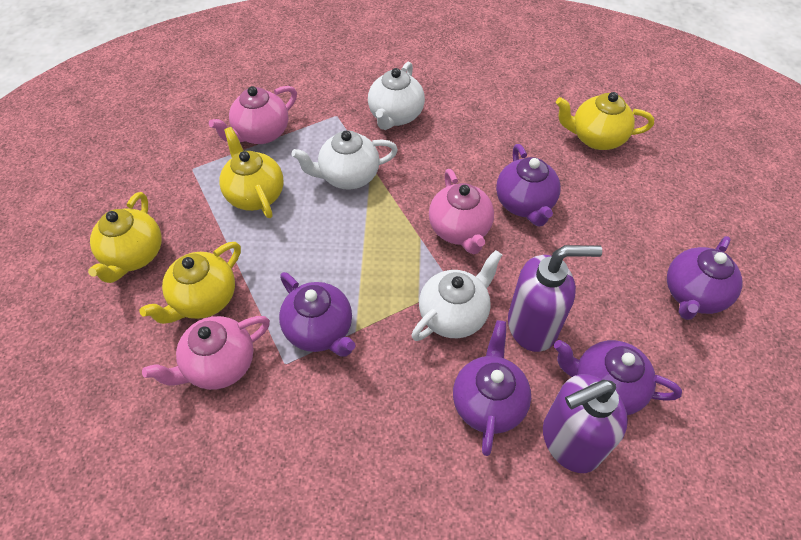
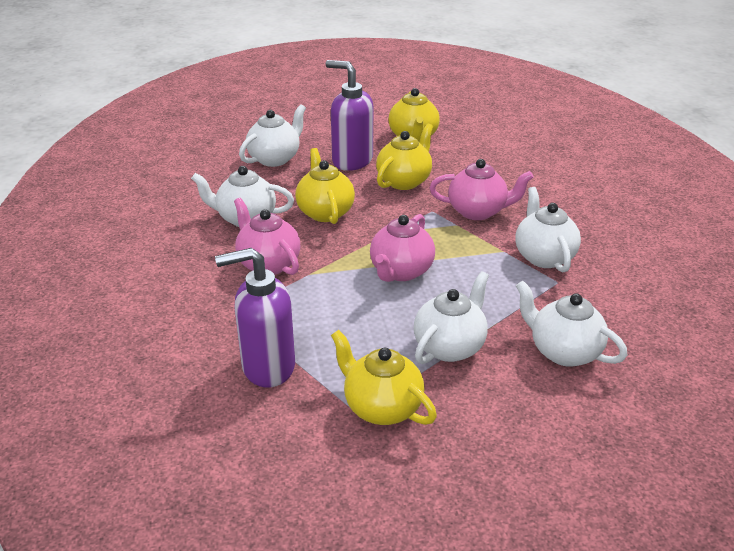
purple teapot: 5 -> 0
white teapot: 3 -> 5

